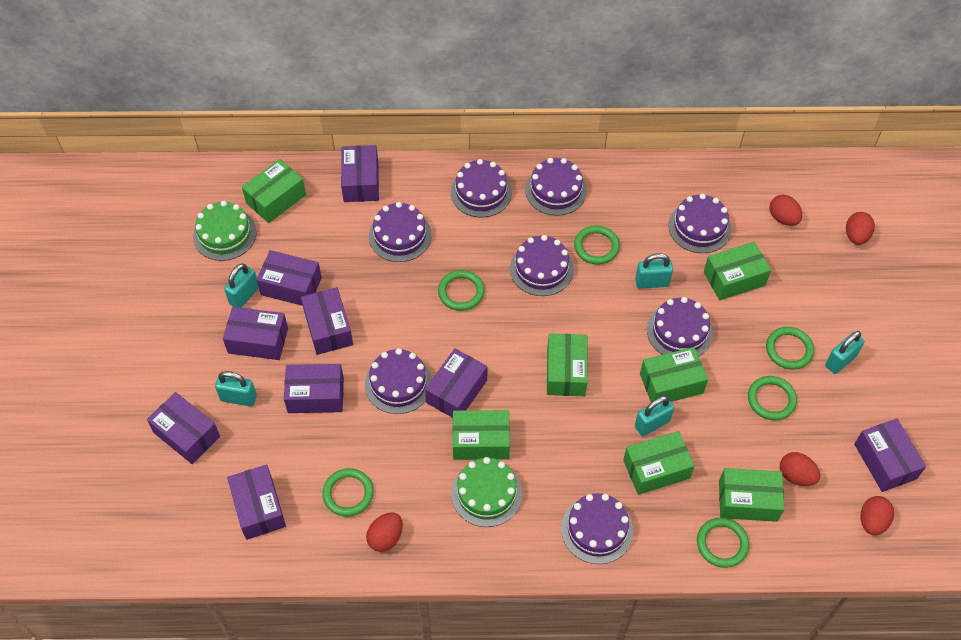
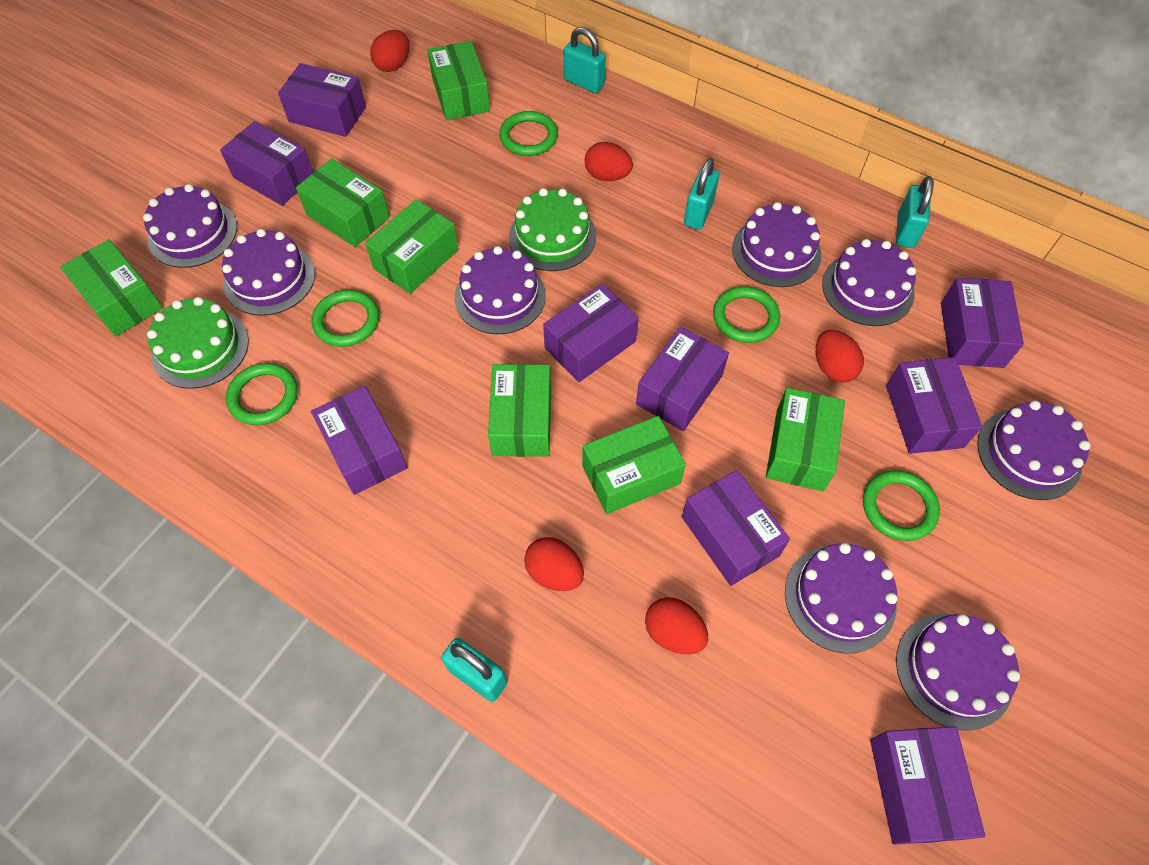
green ring: 6 -> 5
turquoise padlock: 5 -> 4

